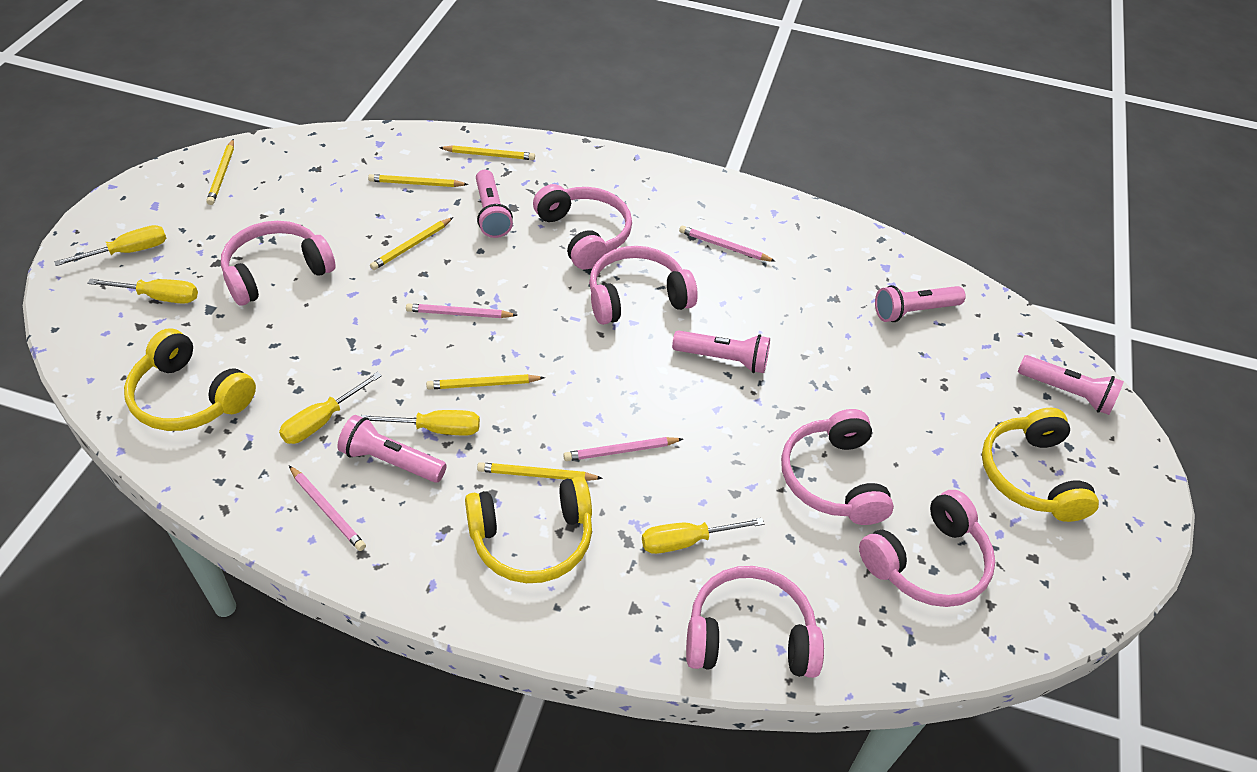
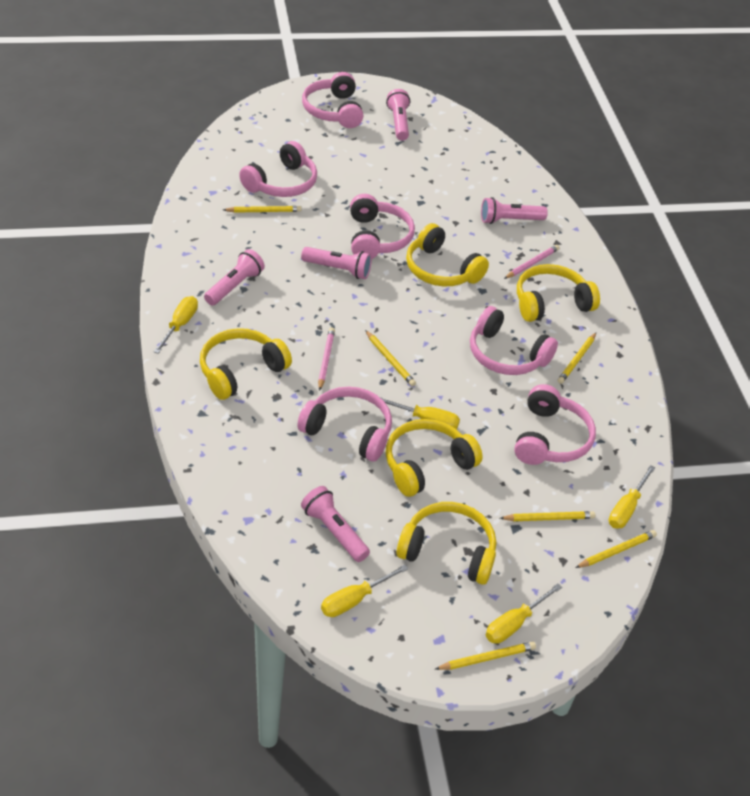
pink pencil: 4 -> 2
yellow headphones: 3 -> 5

